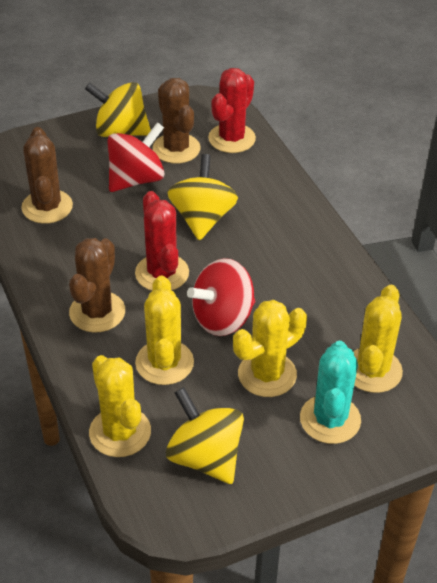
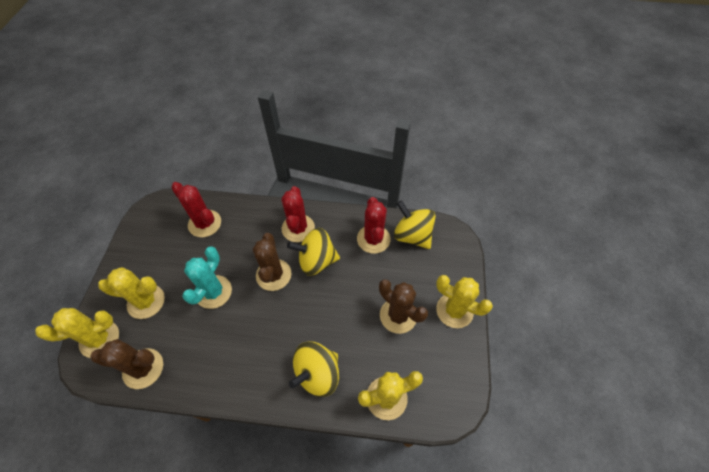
red cactus: 2 -> 3
red spinning top: 2 -> 0

